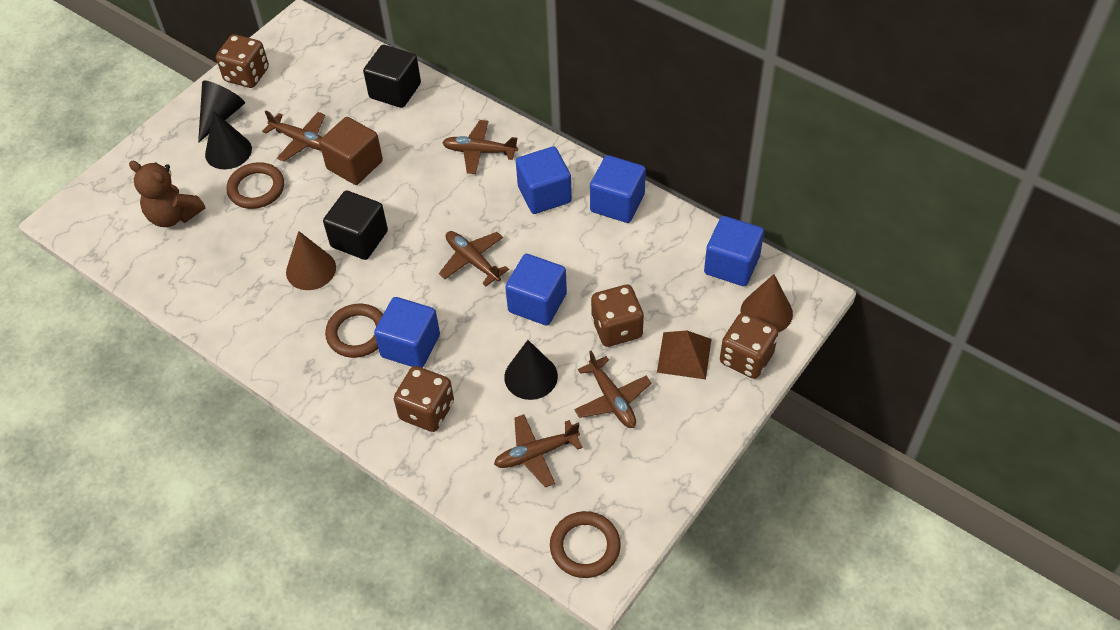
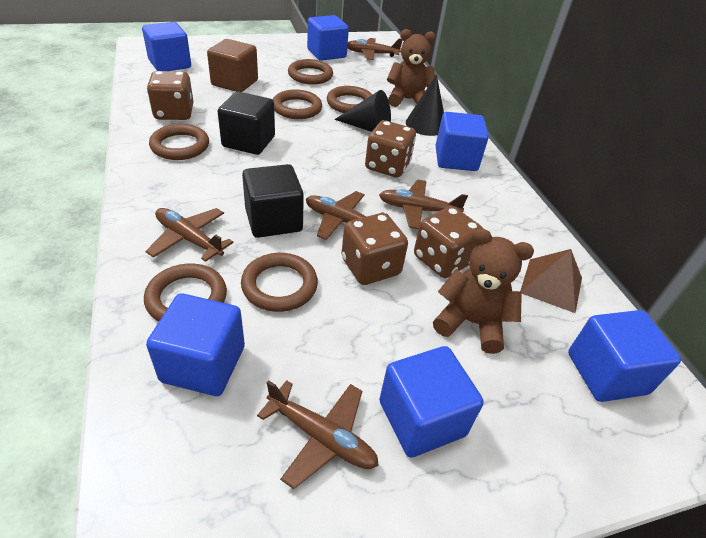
black cone: 3 -> 2
blue cube: 5 -> 6
brown cone: 2 -> 0
brown ring: 3 -> 6
brown teddy bear: 1 -> 2

